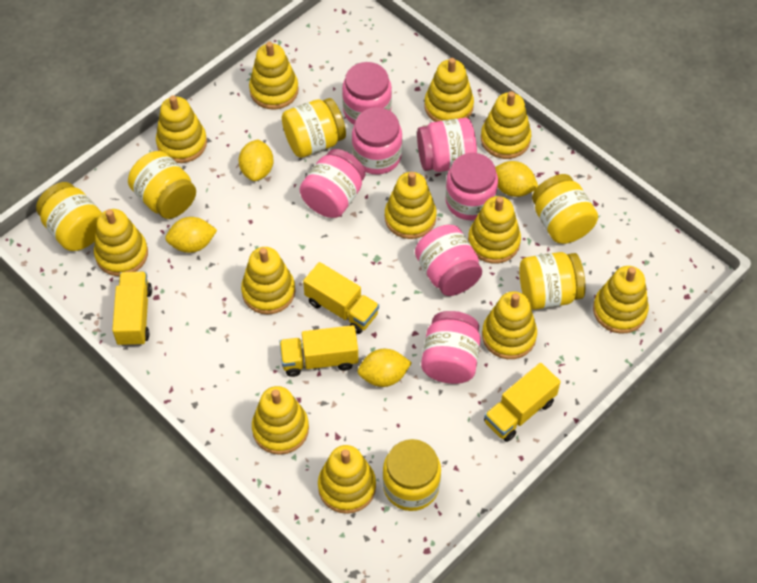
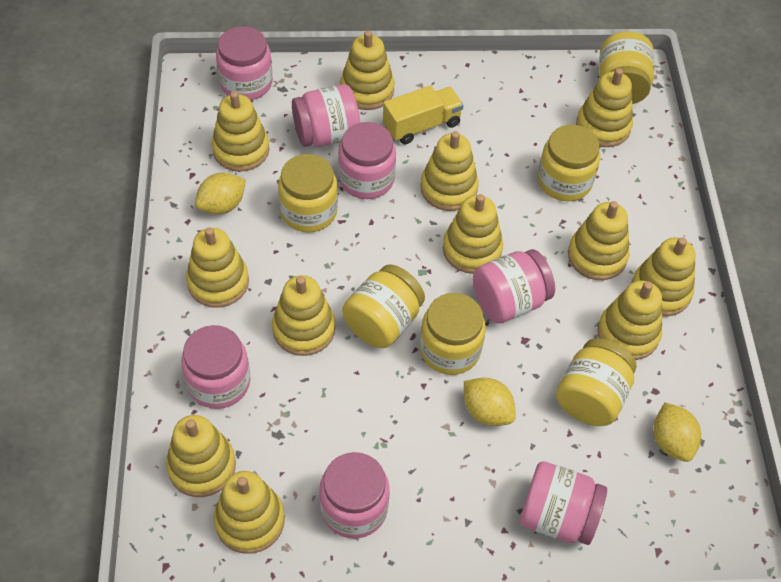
yellow lemon: 4 -> 3
yellow truck: 4 -> 1

